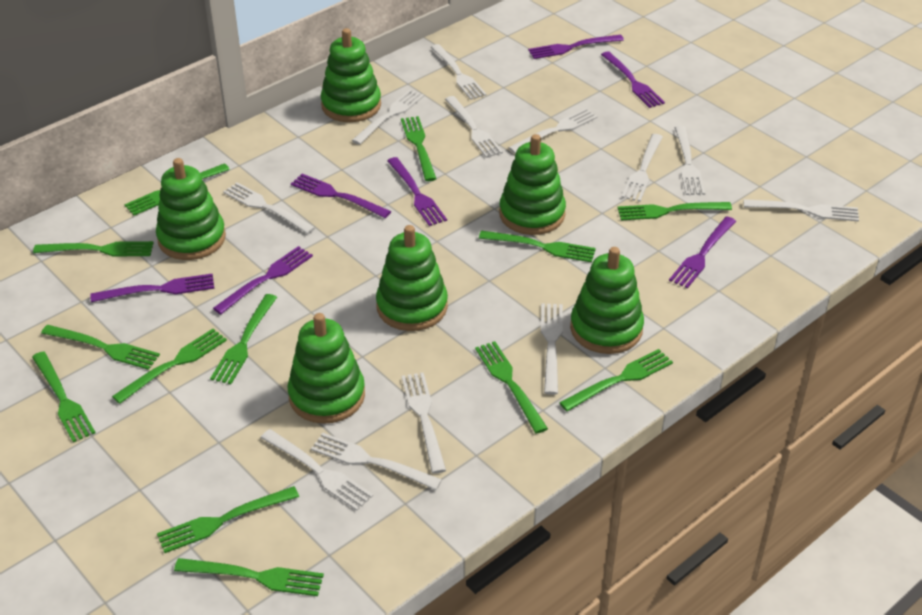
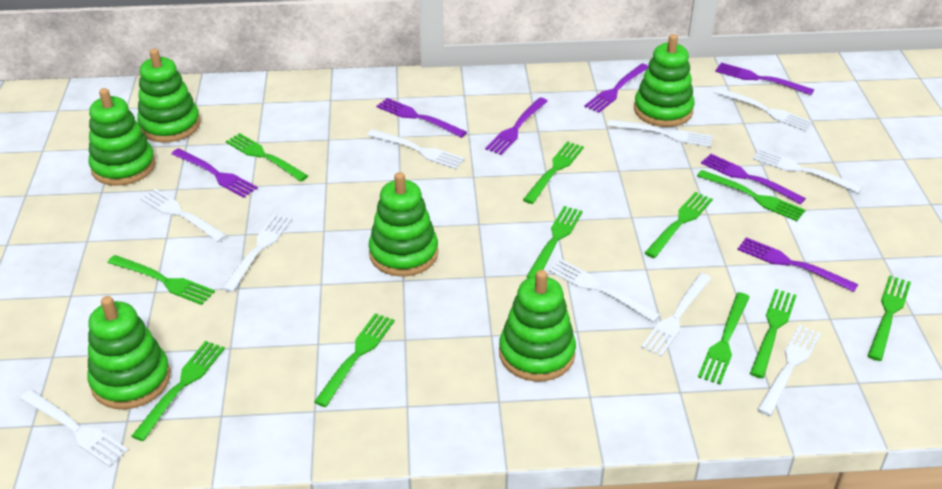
green fork: 13 -> 11
white fork: 12 -> 10

